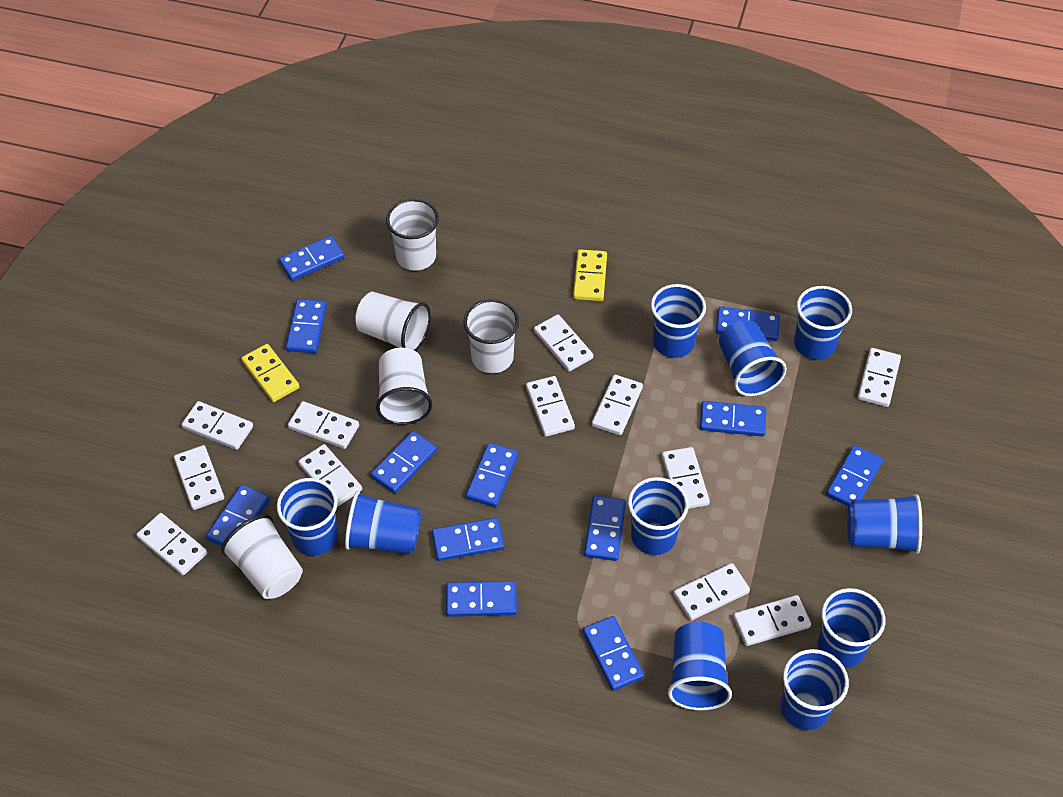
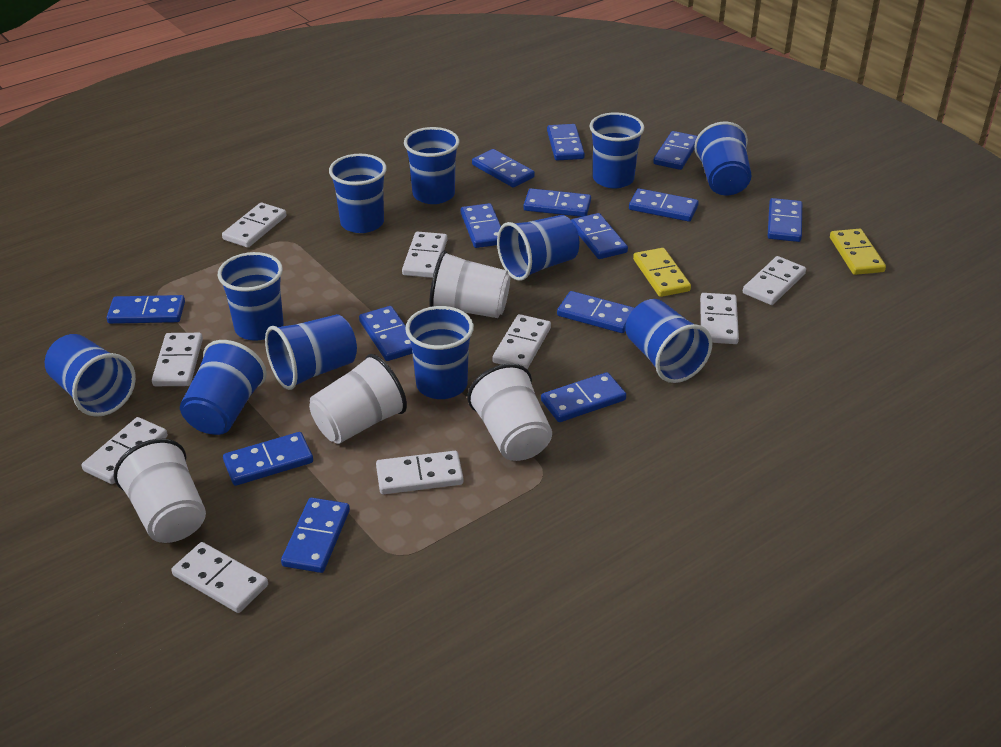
blue cup: 10 -> 11
blue domino: 12 -> 14
white cup: 5 -> 4
white domino: 12 -> 9

